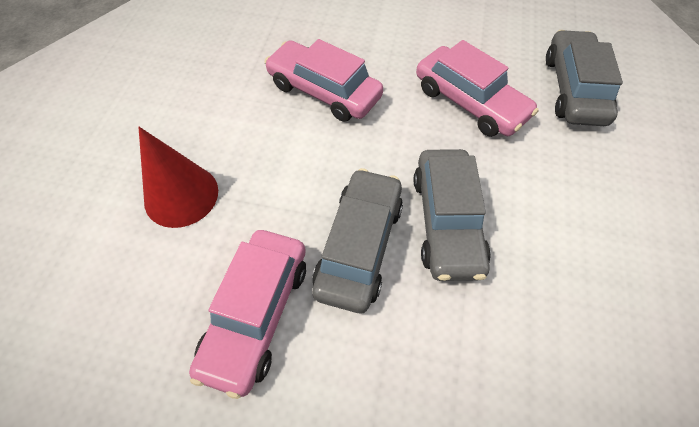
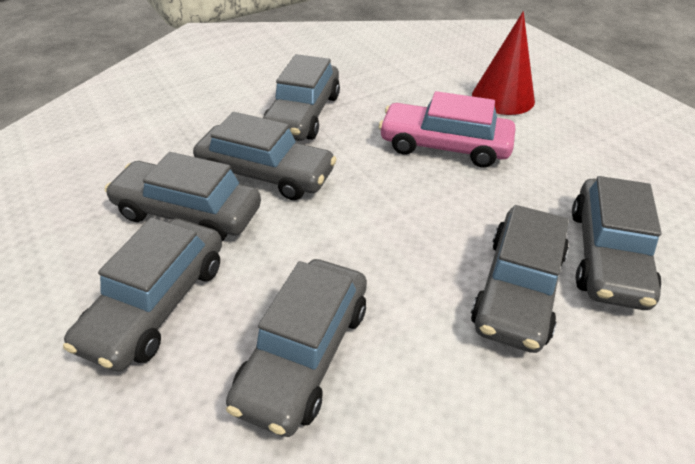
grey car: 3 -> 7
pink car: 3 -> 1

